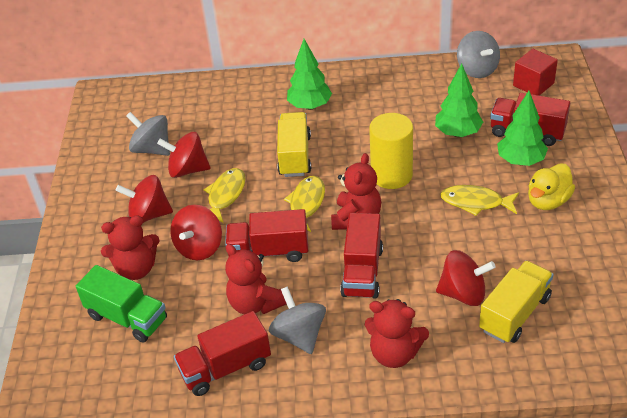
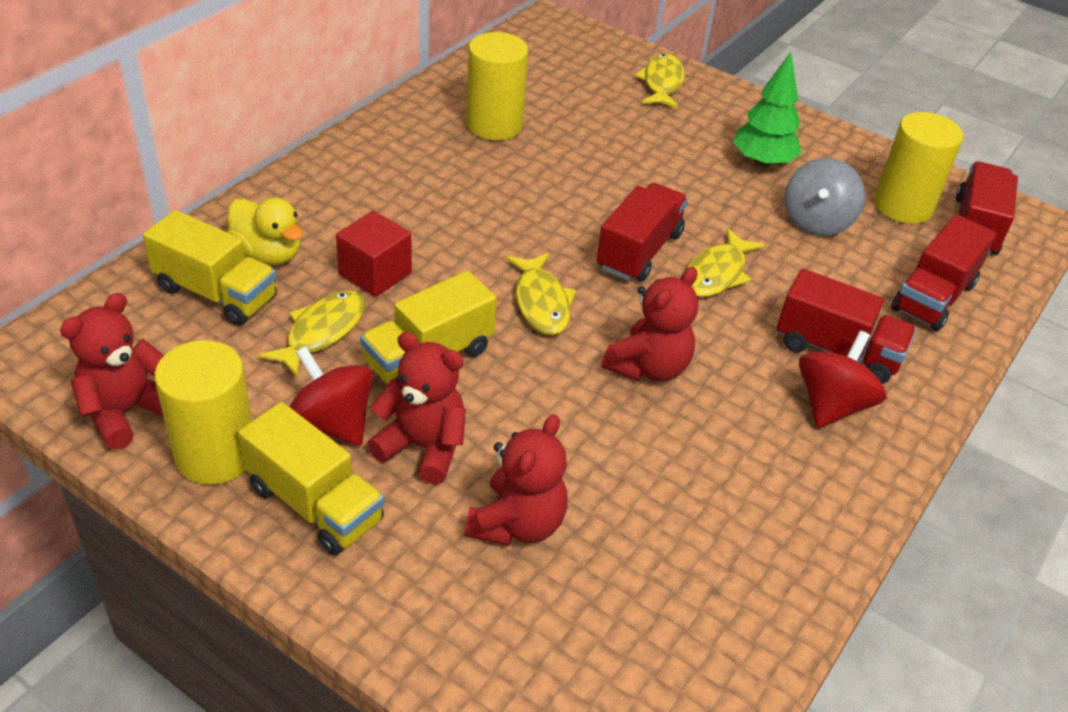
green tree: 3 -> 1
green truck: 1 -> 0
grey spinning top: 3 -> 1
red spinning top: 4 -> 2
yellow cylinder: 1 -> 3
yellow fish: 3 -> 4
yellow truck: 2 -> 3

